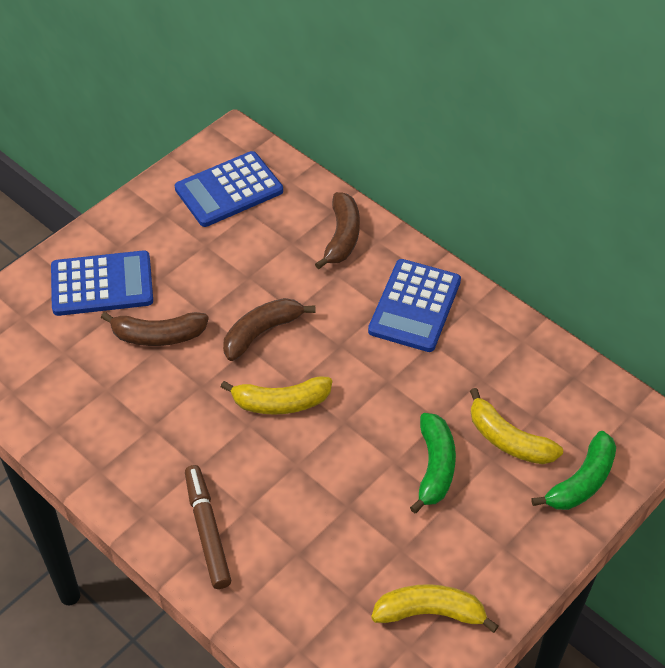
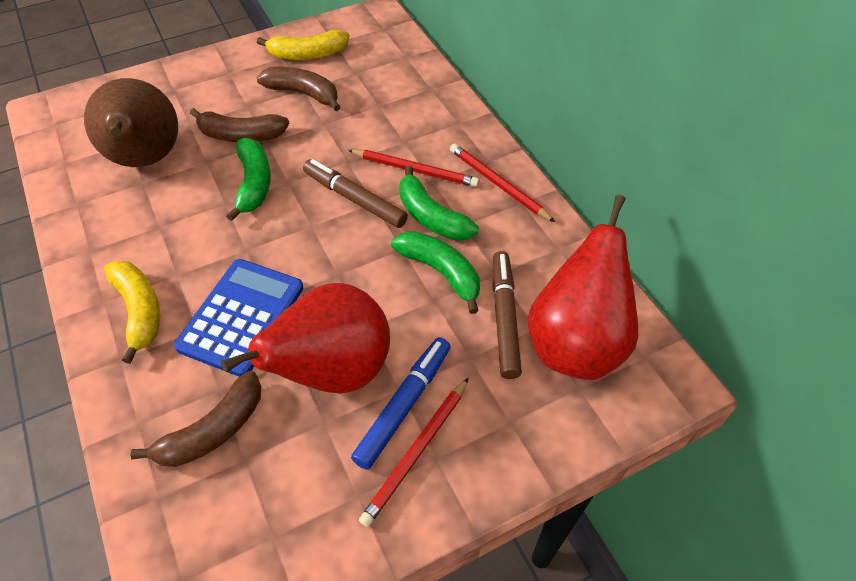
blue calculator: 3 -> 1
blue marker: 0 -> 1
brown marker: 1 -> 2
brown pear: 0 -> 1
green banana: 2 -> 3
red pear: 0 -> 2
red pencil: 0 -> 3
yellow banana: 3 -> 2

